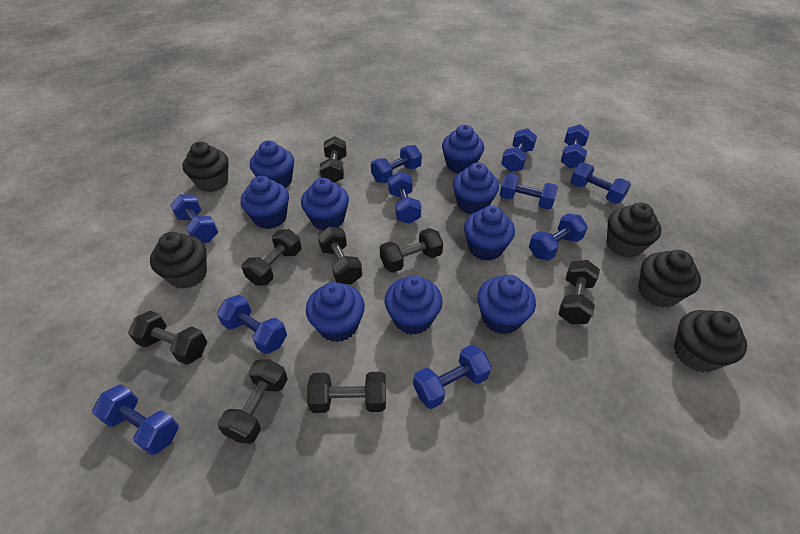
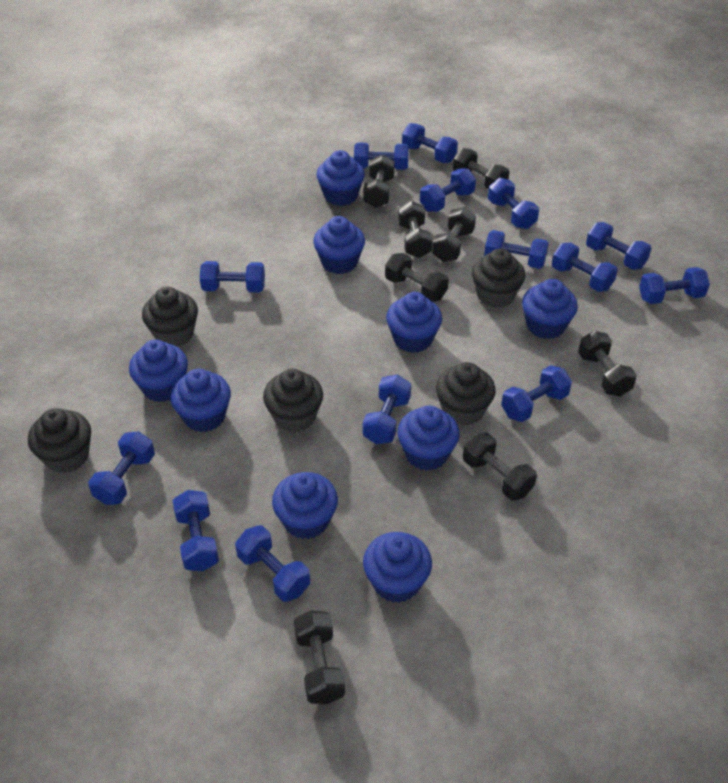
blue dumbbell: 11 -> 14

